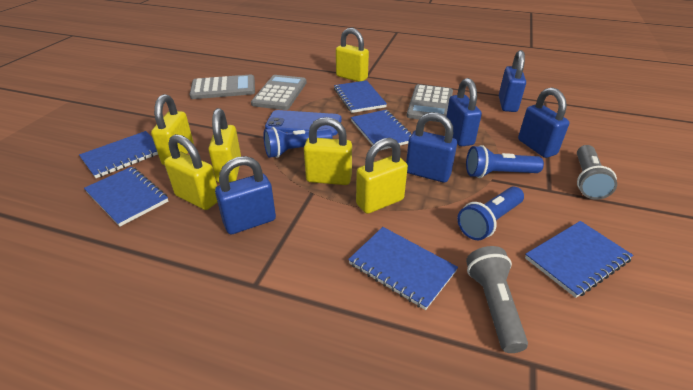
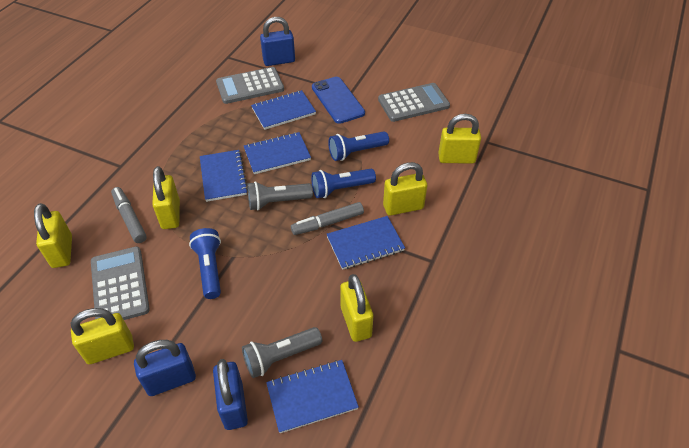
blue notebook: 6 -> 5
blue padlock: 5 -> 3
grey marker: 0 -> 2

